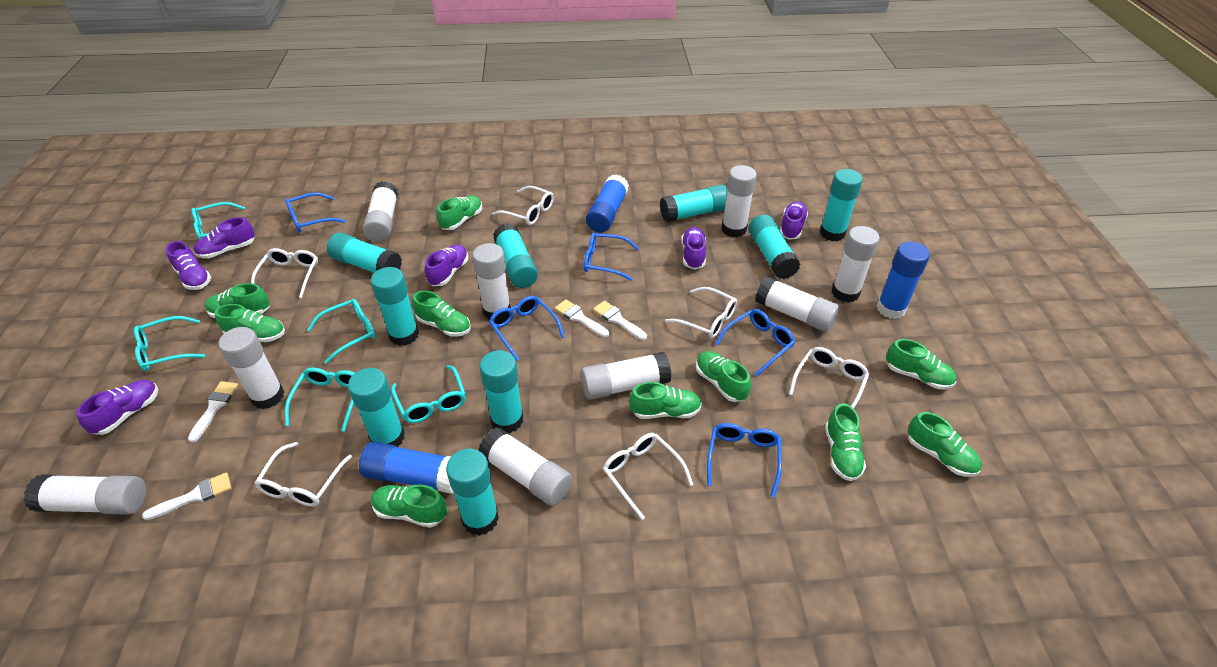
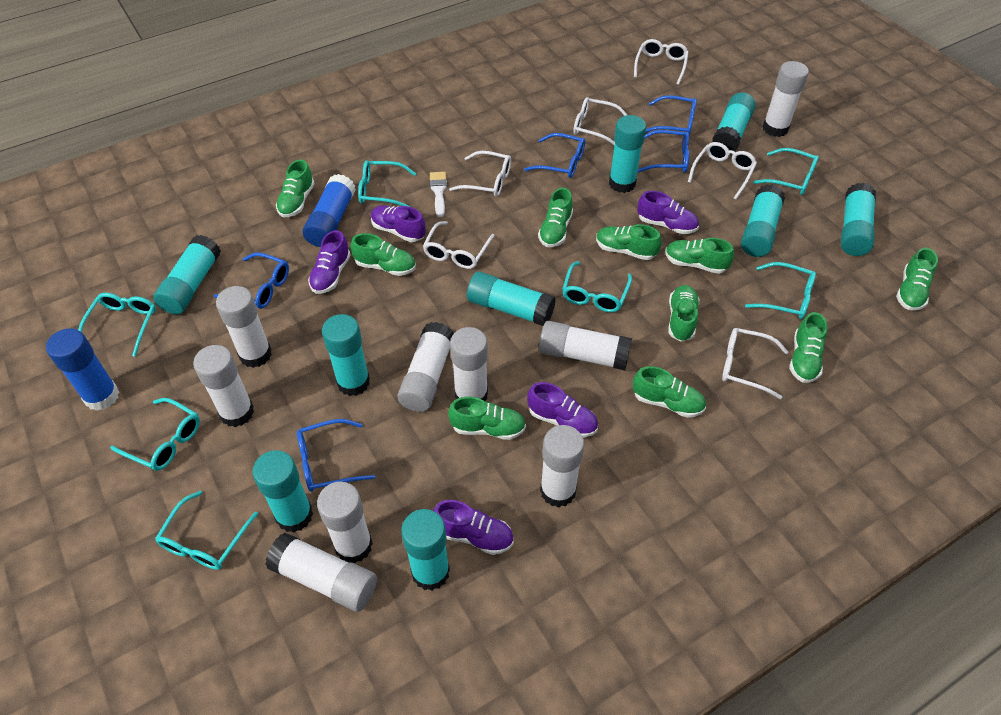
blue glue stick: 3 -> 2
purple shoe: 6 -> 5
turquoise glasses: 5 -> 7
white brush: 4 -> 1

